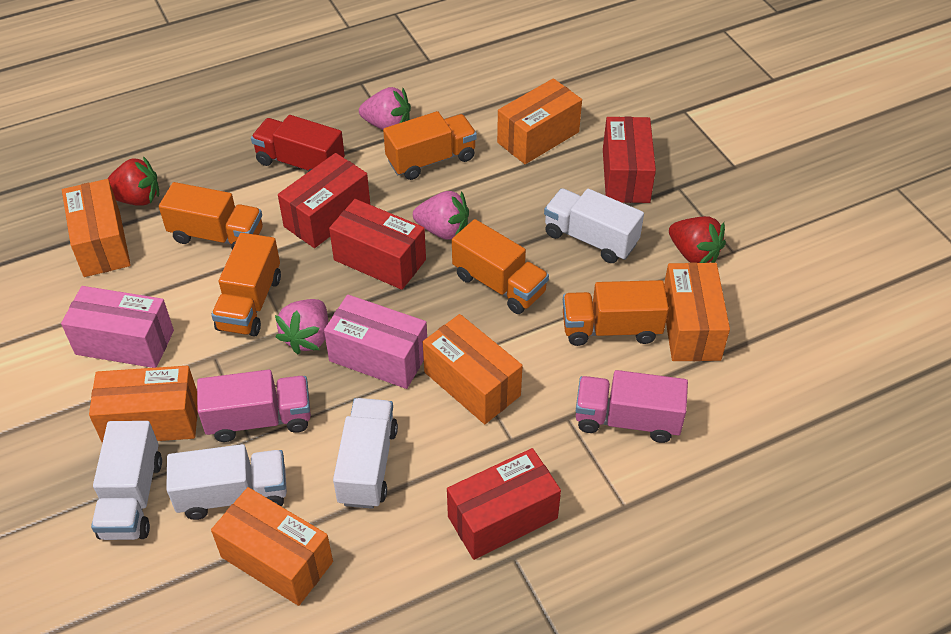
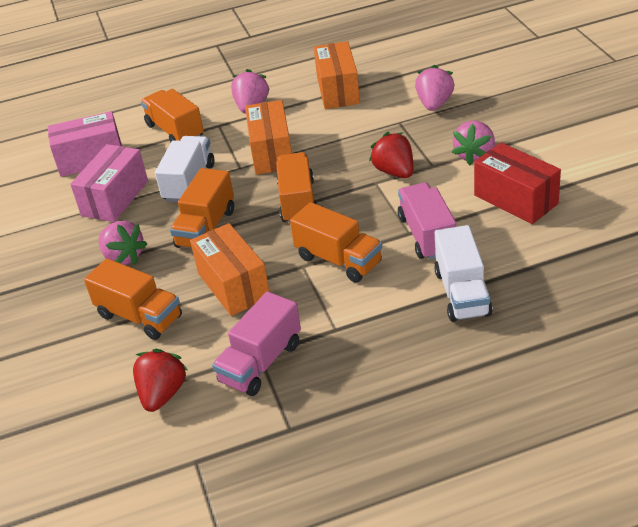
orange box: 6 -> 3
pink strawberry: 3 -> 4
red box: 4 -> 1
red truck: 1 -> 0
white truck: 4 -> 2

